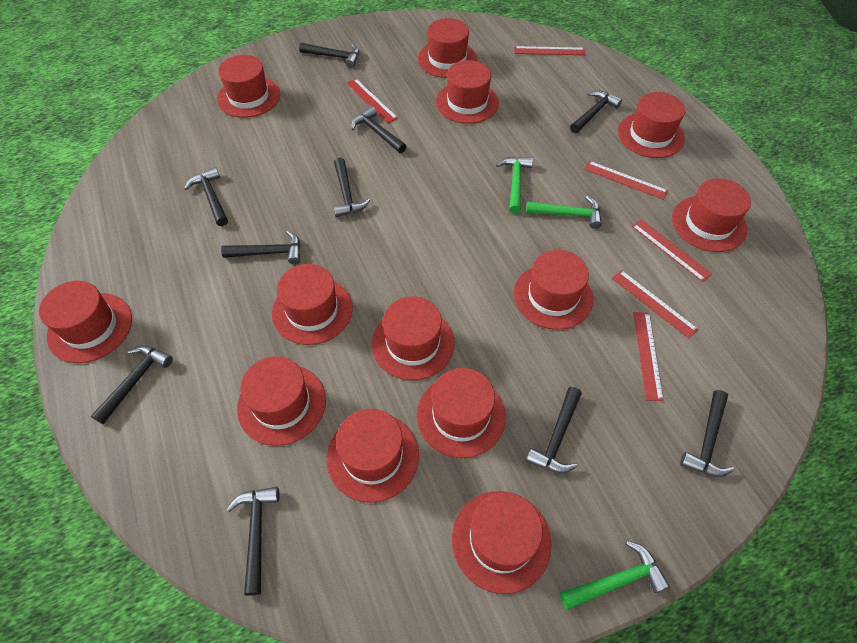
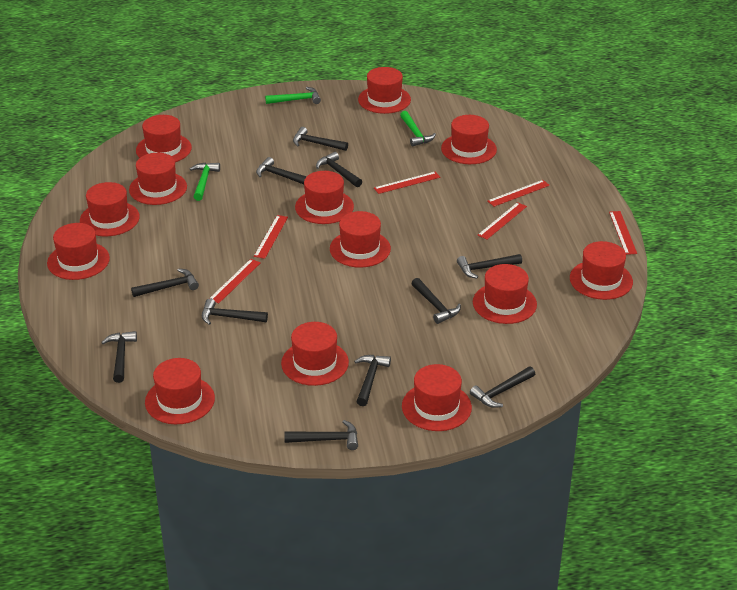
black hammer: 10 -> 11

